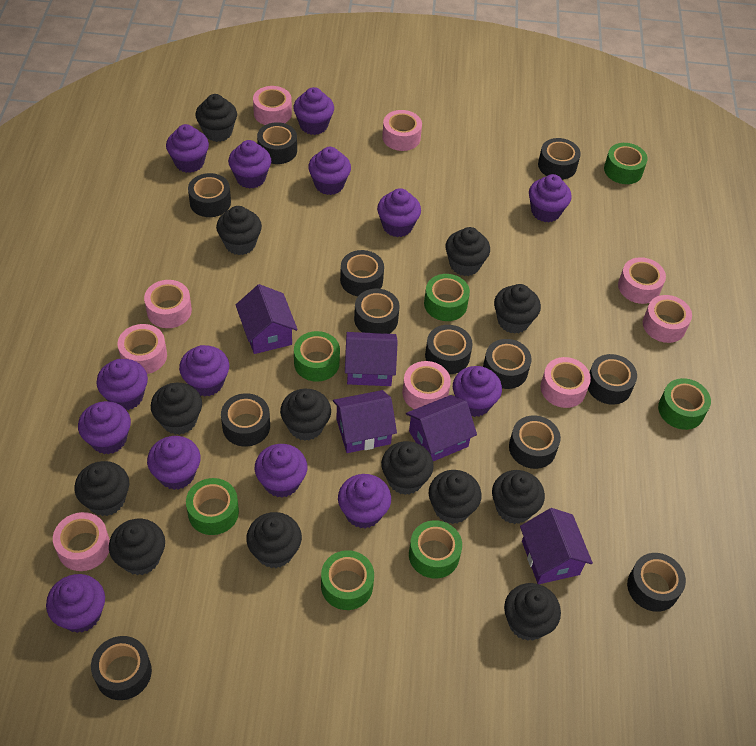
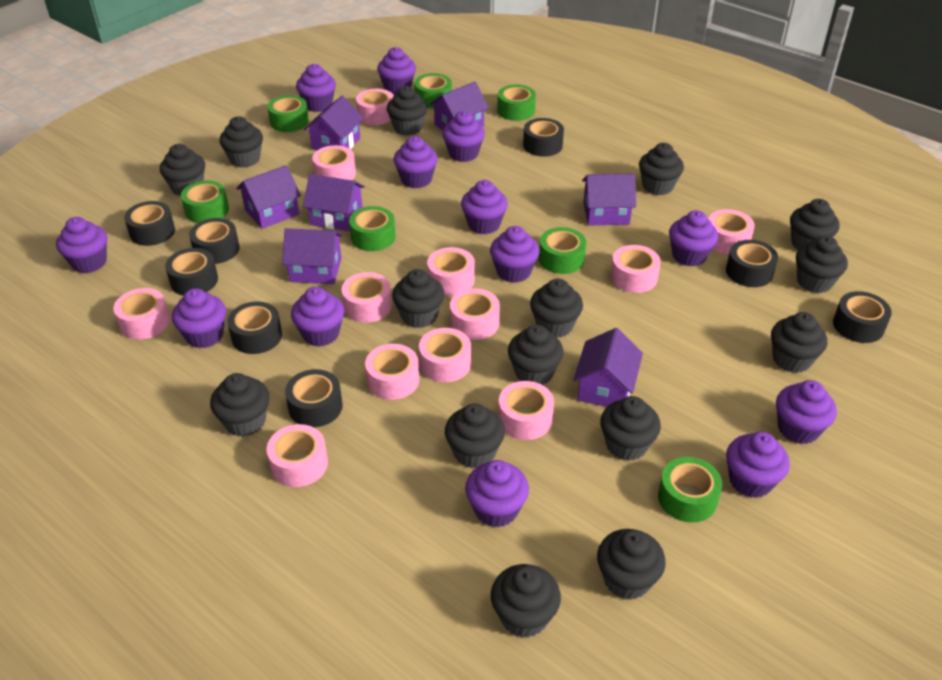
black cupcake: 13 -> 15
black tape: 12 -> 8
pink tape: 9 -> 12
purple cupcake: 14 -> 13
purple house: 5 -> 7

